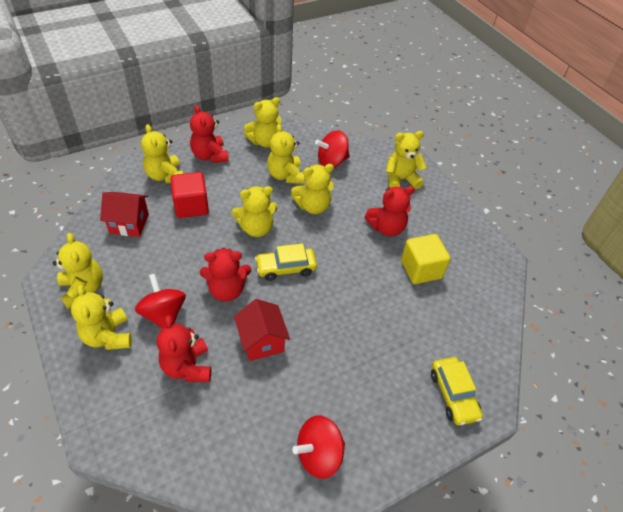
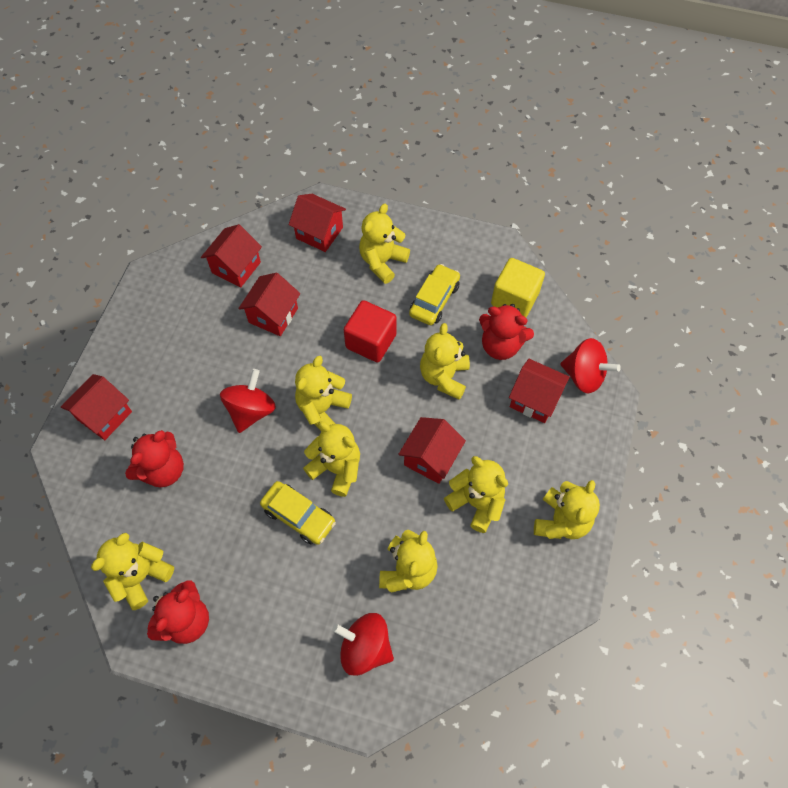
red house: 2 -> 6
red teddy bear: 4 -> 3

